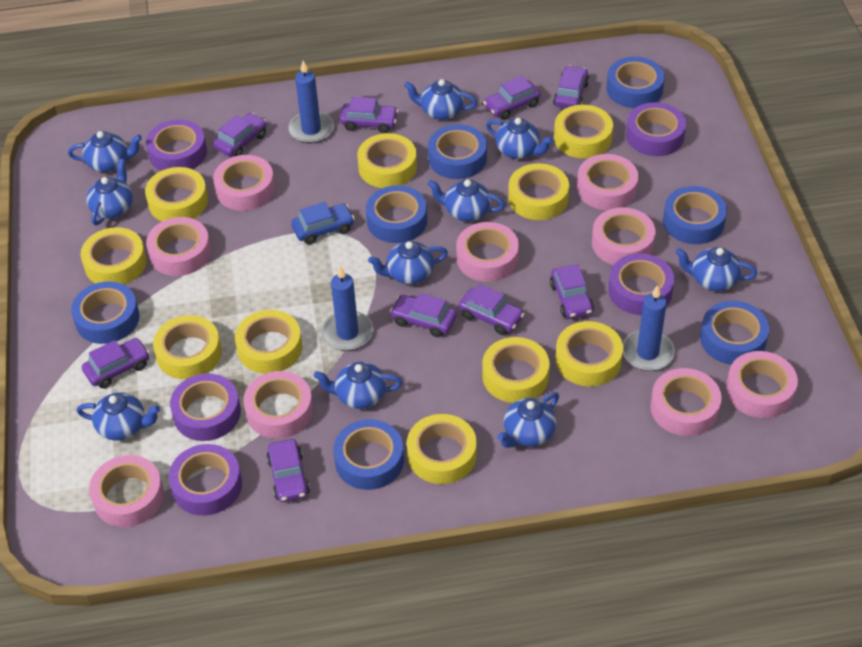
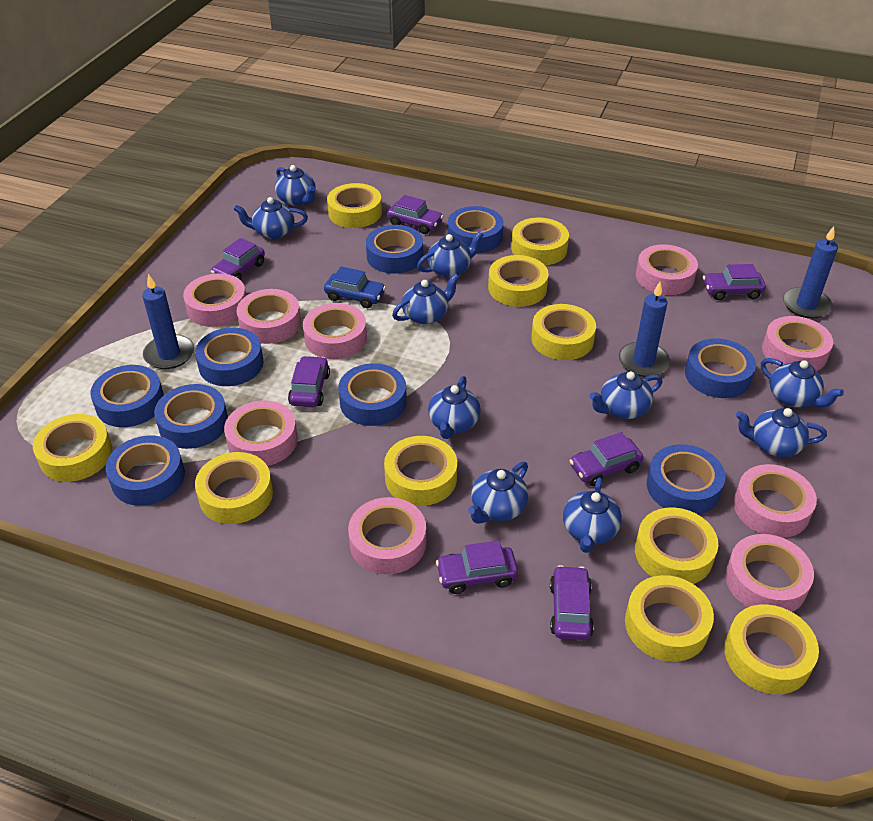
blue tape: 7 -> 9
purple car: 9 -> 7
purple tape: 5 -> 0

